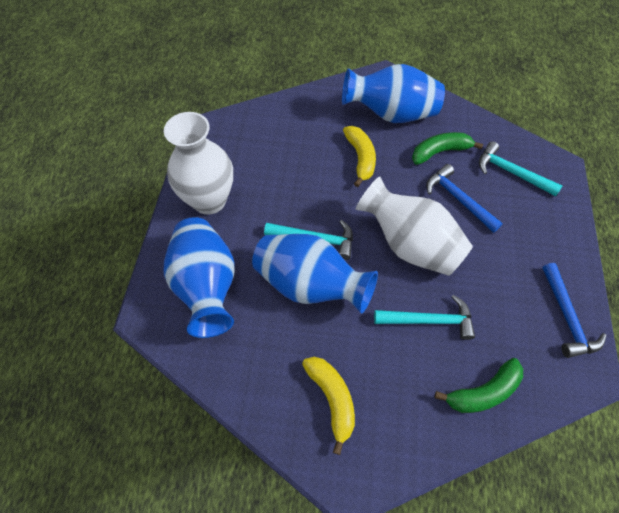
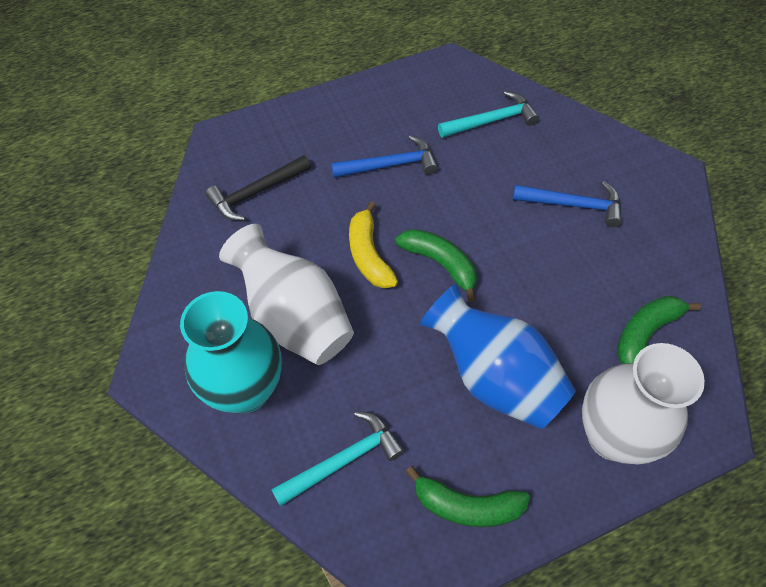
black hammer: 0 -> 1
blue vase: 3 -> 1
green banana: 2 -> 3
turquoise hammer: 3 -> 2
turquoise vase: 0 -> 1
yellow banana: 2 -> 1

